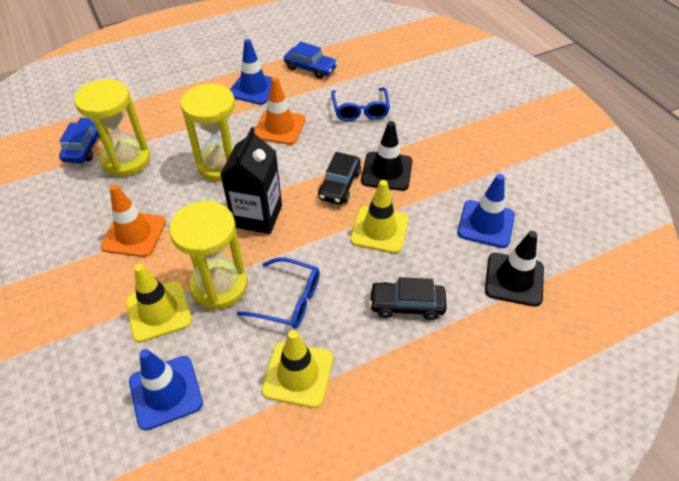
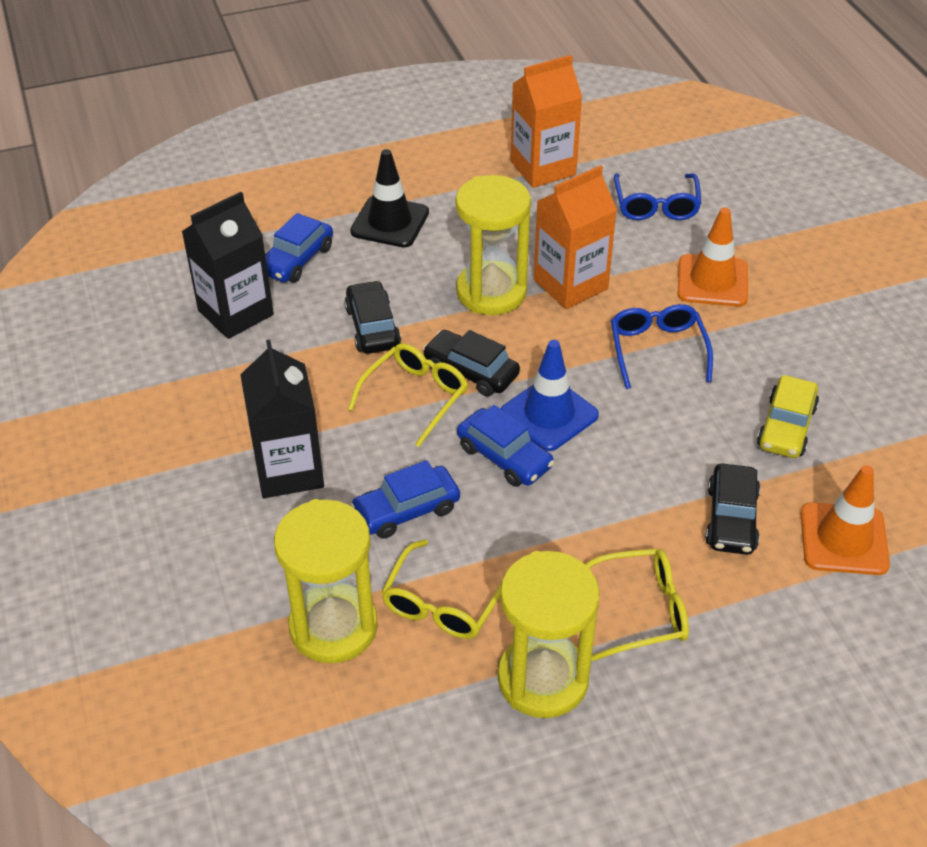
black car: 2 -> 3
black carton: 1 -> 2
black traffic cone: 2 -> 1
blue car: 2 -> 3
blue traffic cone: 3 -> 1
orange carton: 0 -> 2
yellow car: 0 -> 1
yellow glasses: 0 -> 3
yellow traffic cone: 3 -> 0

